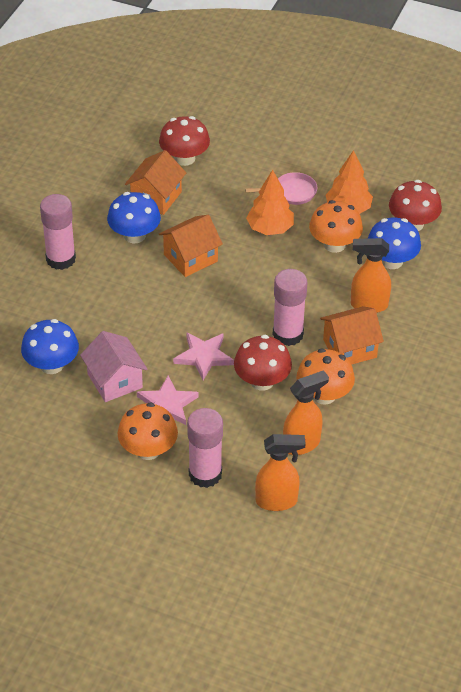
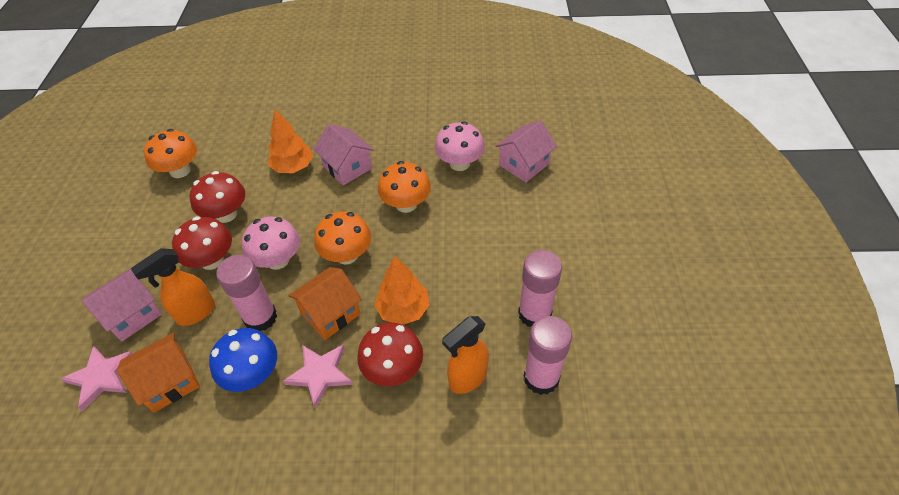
blue mushroom: 3 -> 1
orange house: 3 -> 2
orange spray bottle: 3 -> 2
pink house: 1 -> 3
pink mushroom: 0 -> 2
pink pan: 1 -> 0

